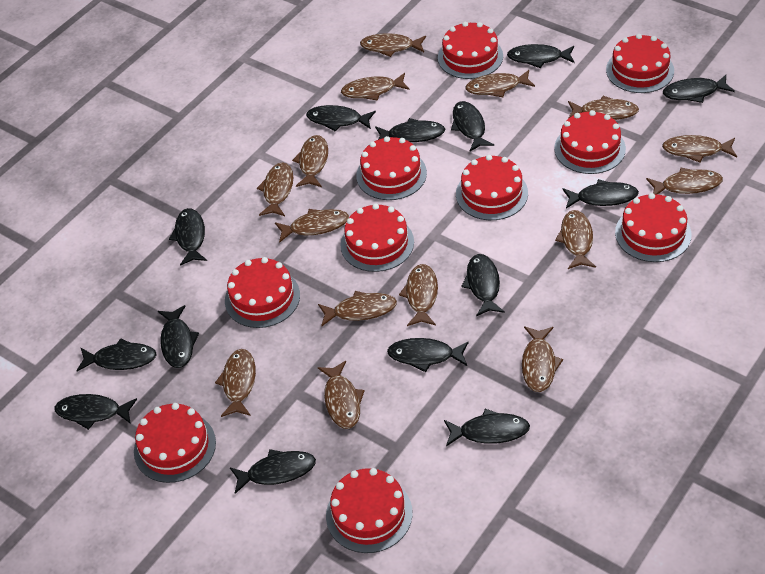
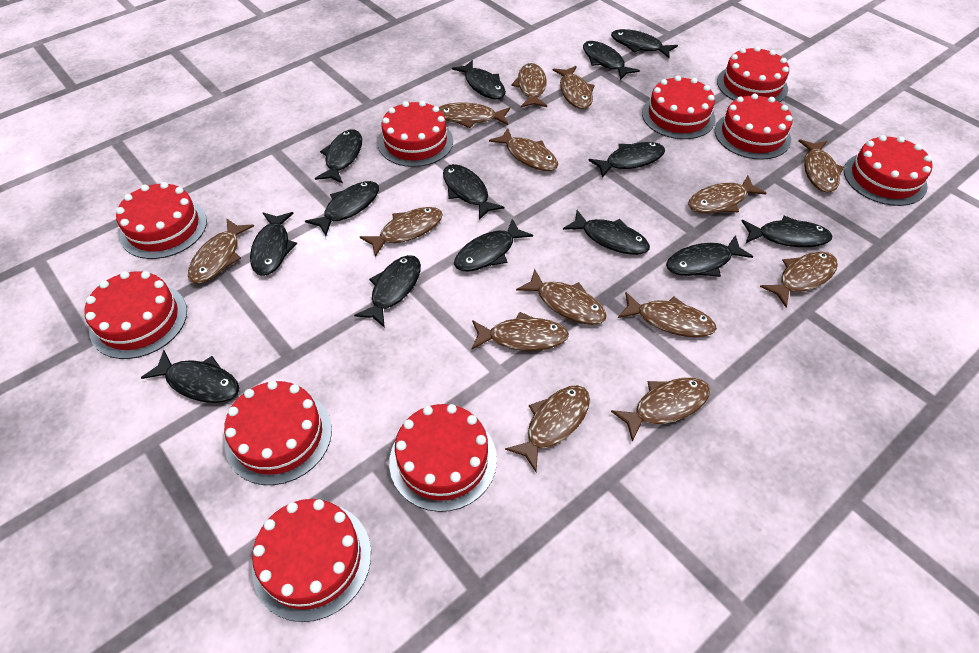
brown fish: 15 -> 14

